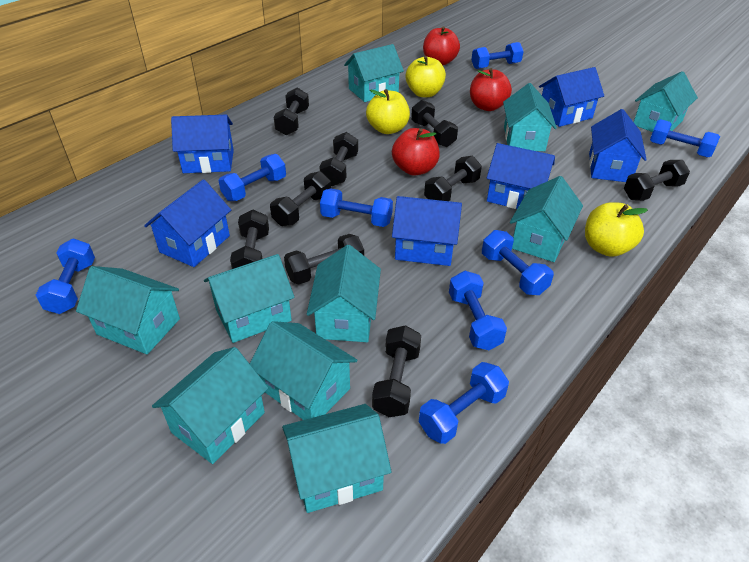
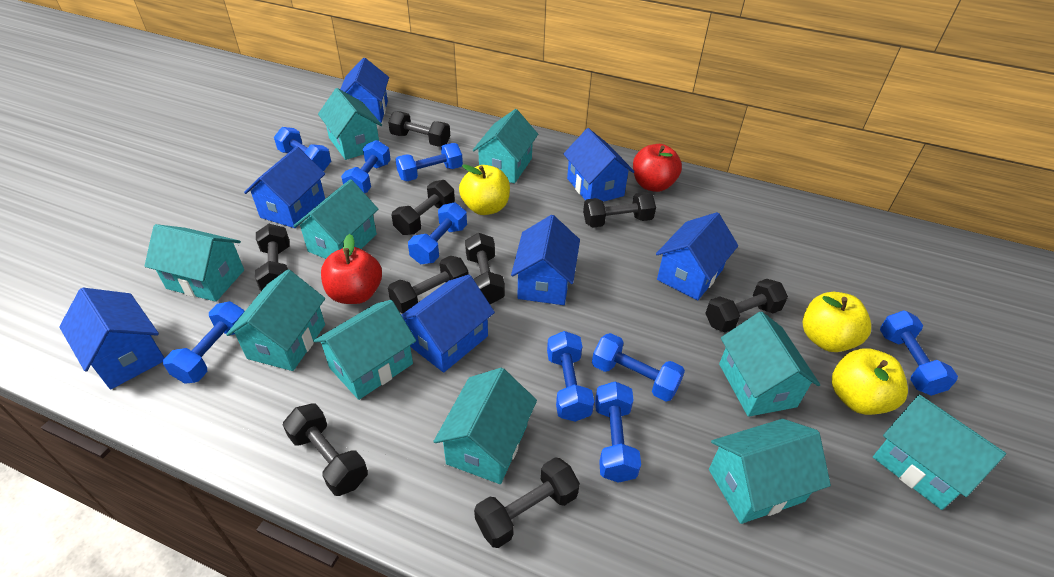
blue dumbbell: 8 -> 9
blue house: 6 -> 7
red apple: 3 -> 2

